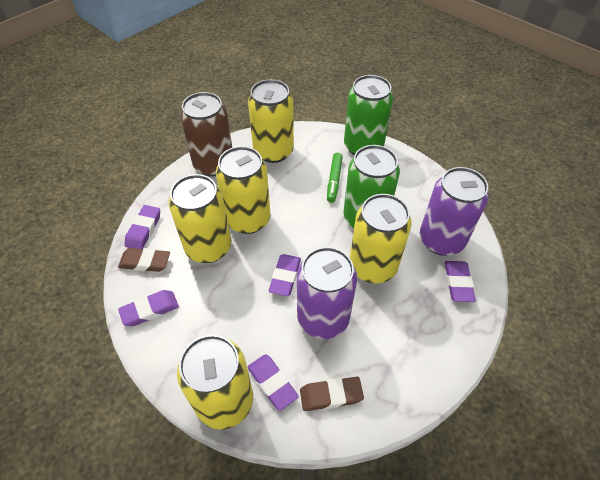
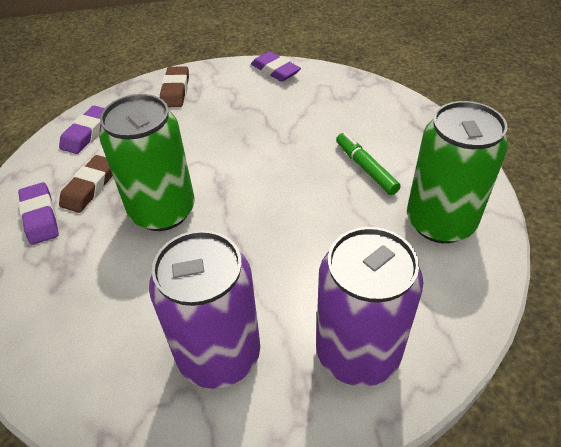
brown can: 1 -> 0
purple eraser: 5 -> 3
yellow can: 5 -> 0

